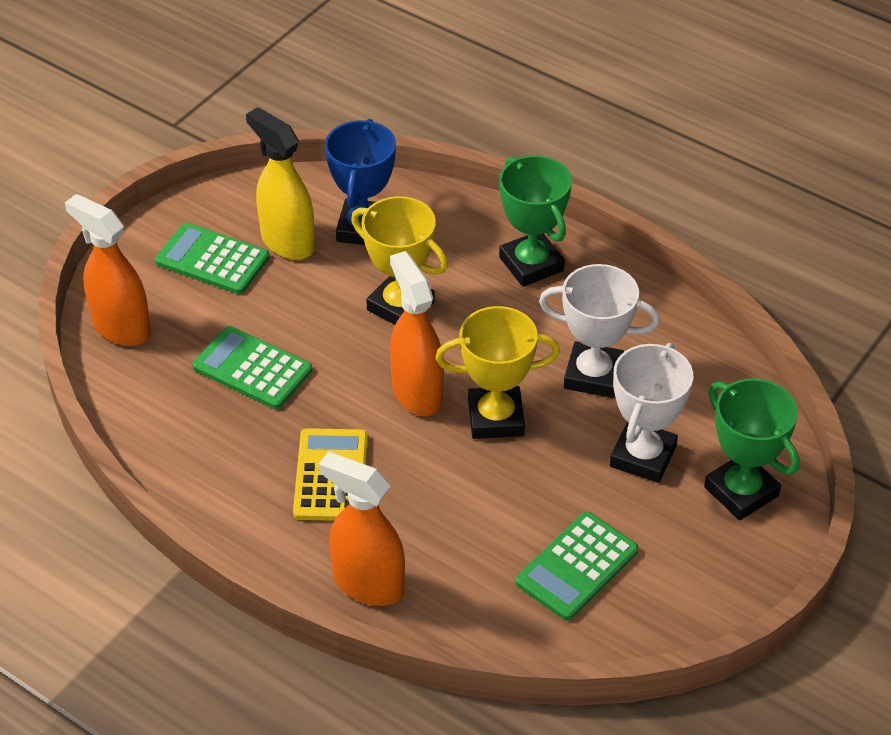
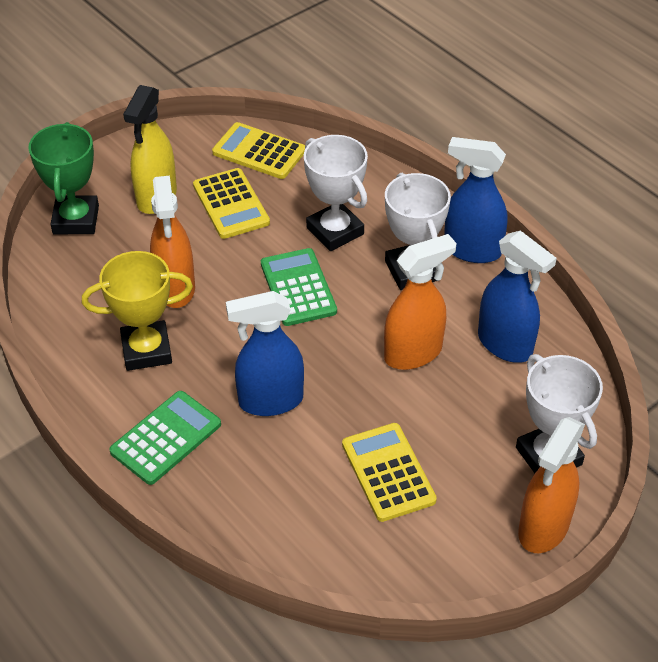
blue spray bottle: 0 -> 3
blue trophy: 1 -> 0
green calculator: 3 -> 2
green trophy: 2 -> 1
white trophy: 2 -> 3
yellow calculator: 1 -> 3
yellow trophy: 2 -> 1

